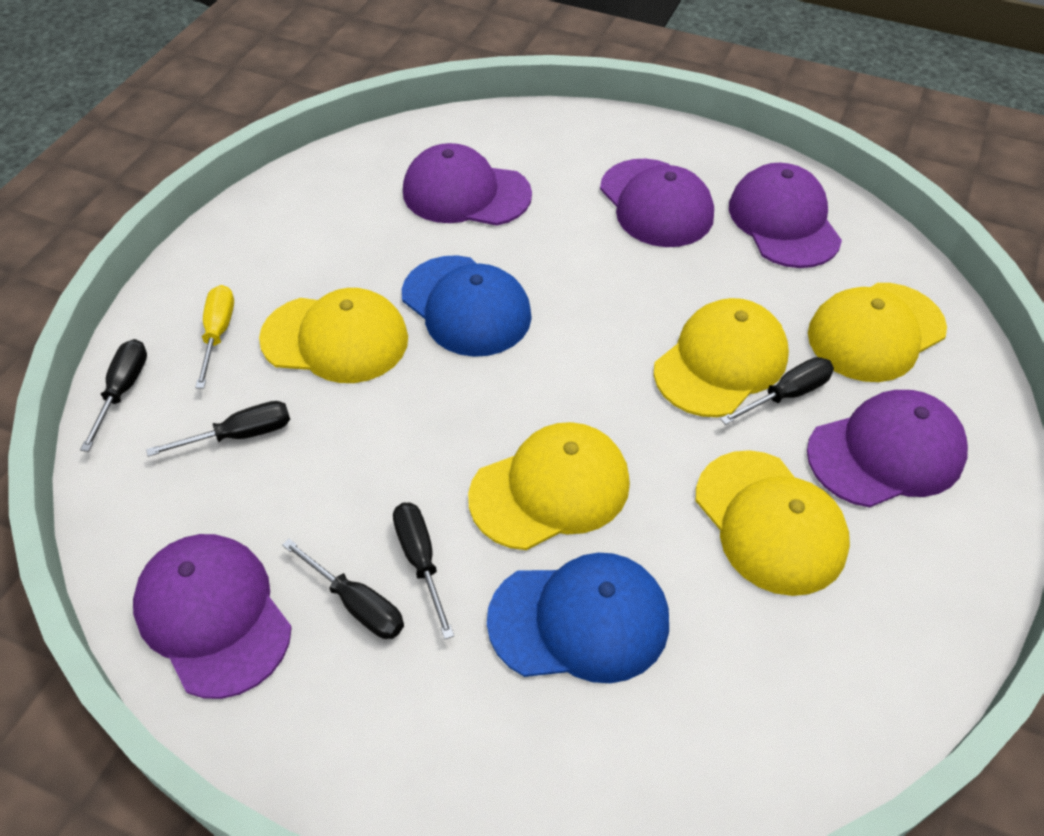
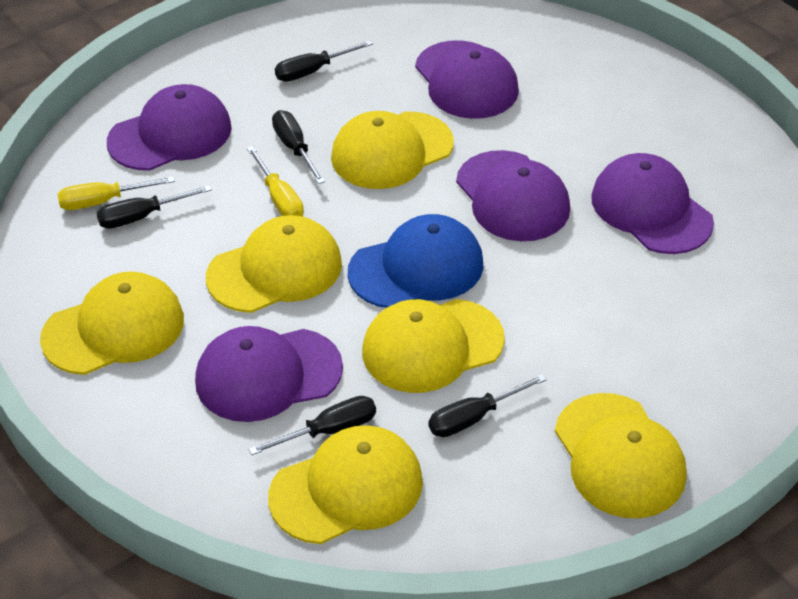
blue cap: 2 -> 1
yellow cap: 5 -> 6
yellow screwdriver: 1 -> 2

